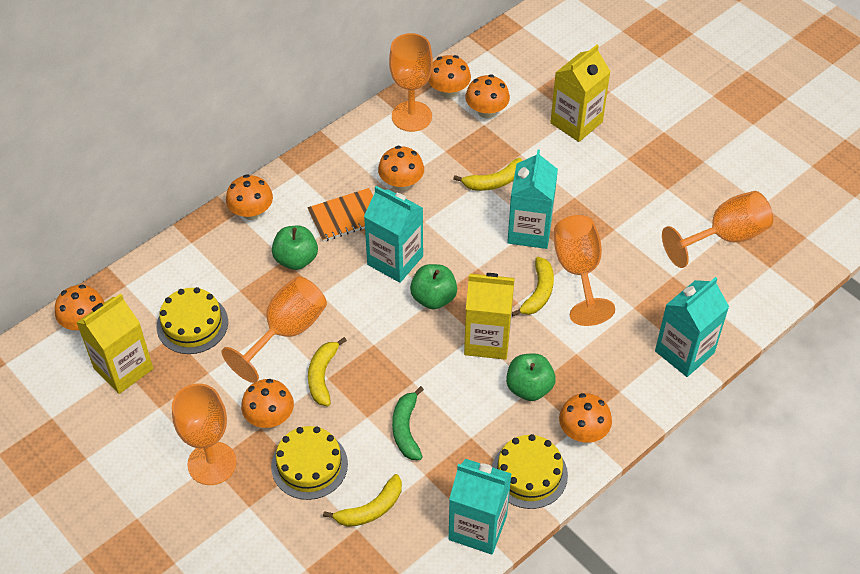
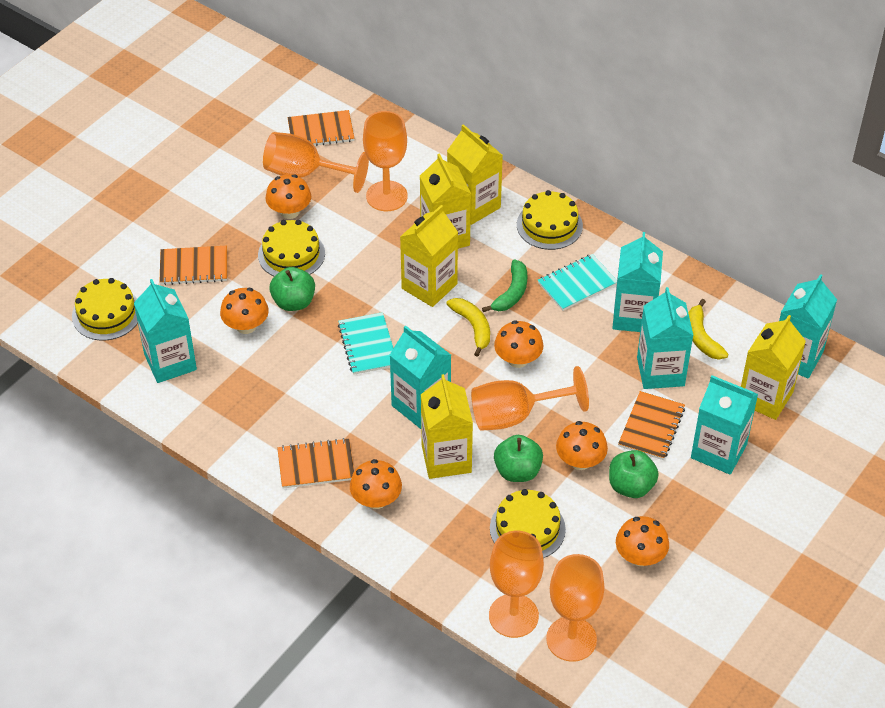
orange mushroom: 7 -> 6
orange notebook: 1 -> 4
turquoise carton: 4 -> 6
turquoise notebook: 0 -> 2
yellow banana: 4 -> 2
yellow cake: 3 -> 4
yellow carton: 3 -> 5

